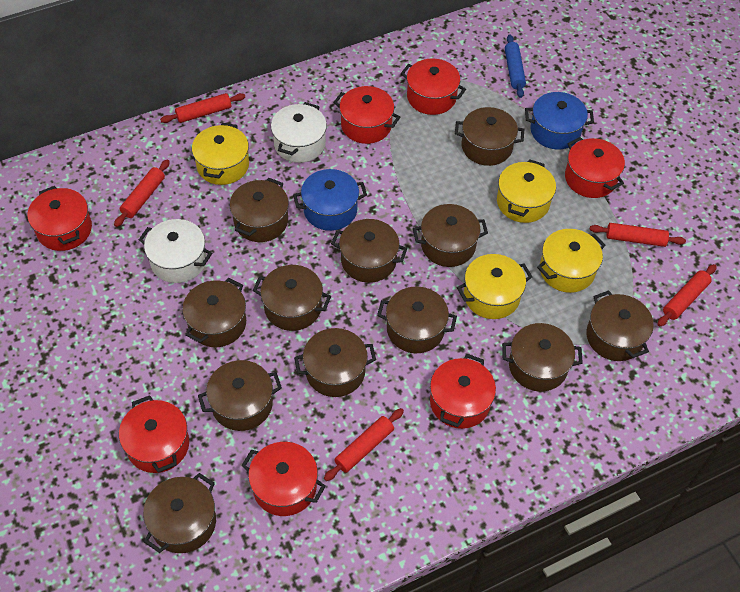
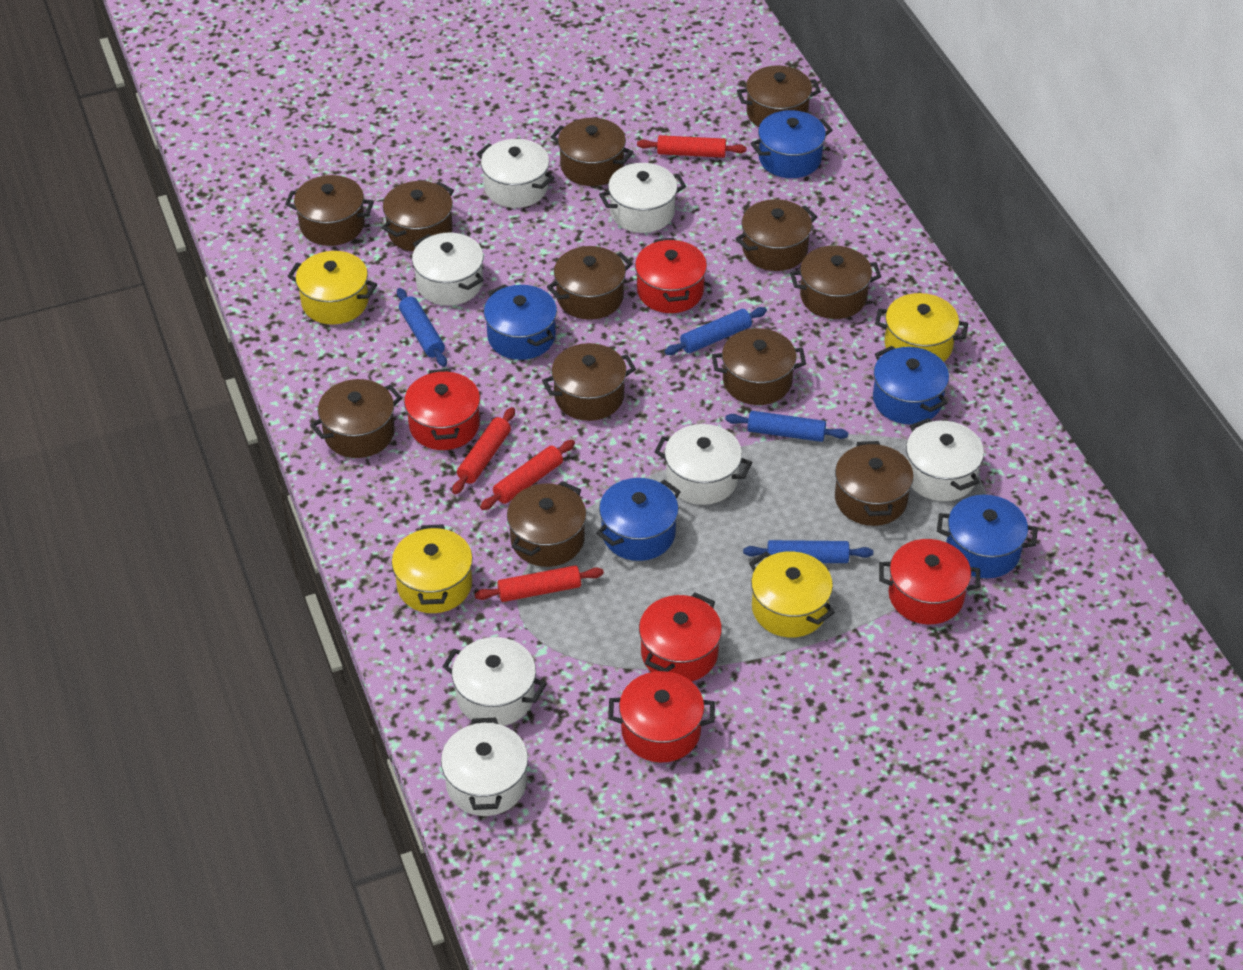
blue pot: 2 -> 5
blue rolling pin: 1 -> 4
red pot: 7 -> 5
red rolling pin: 5 -> 4
white pot: 2 -> 7

